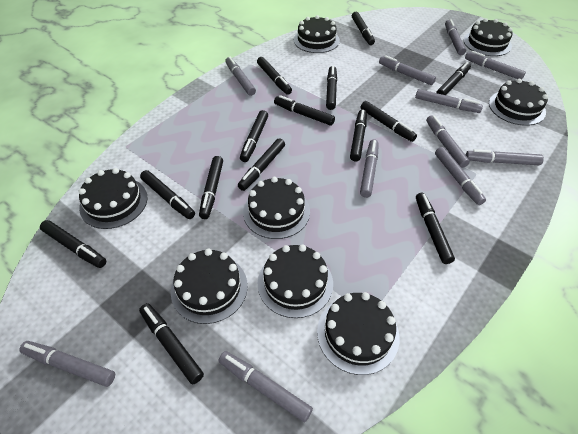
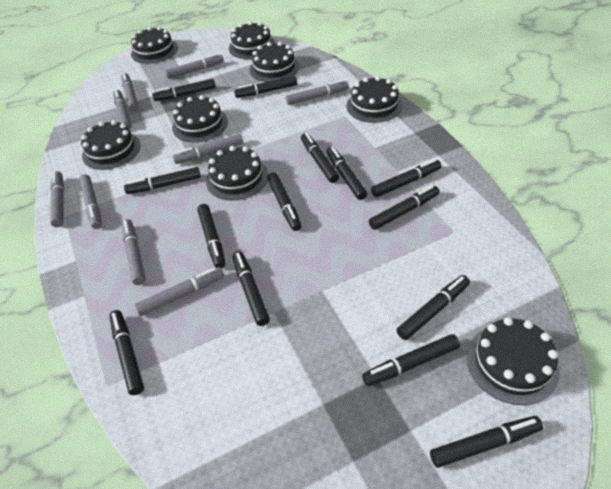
grey marker: 11 -> 9

